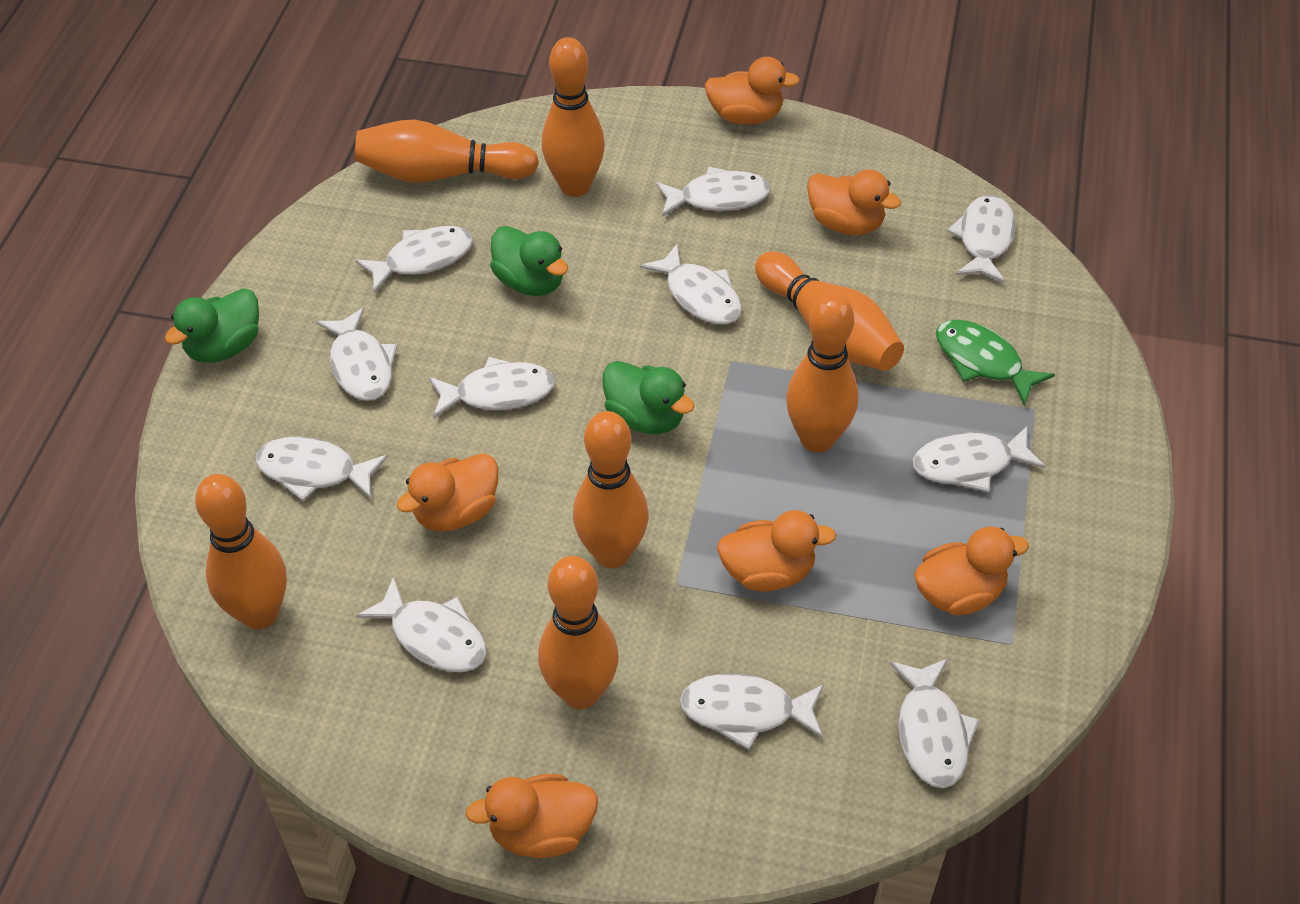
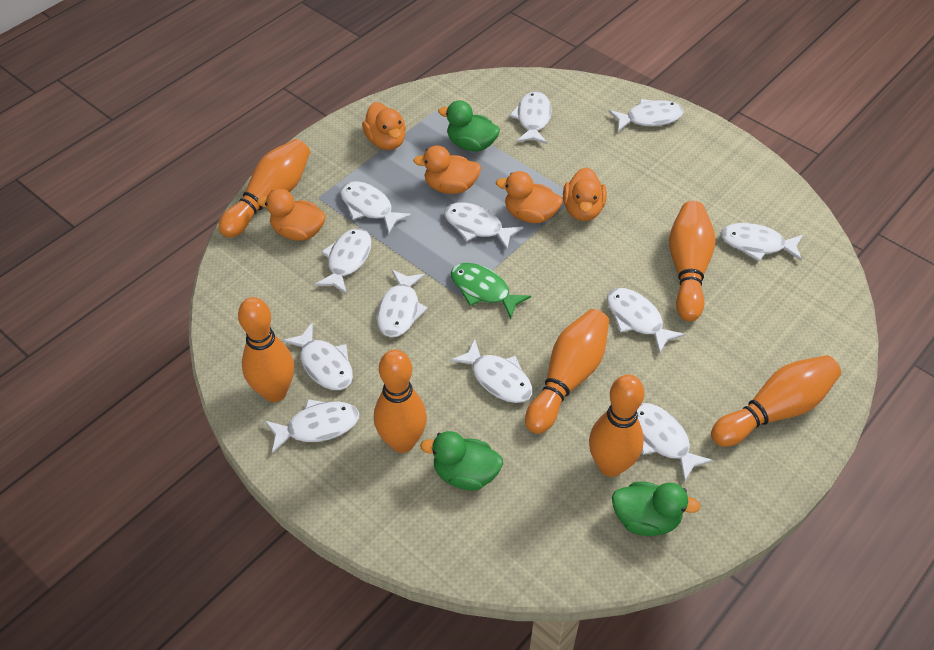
orange duck: 6 -> 5
white fish: 11 -> 12

